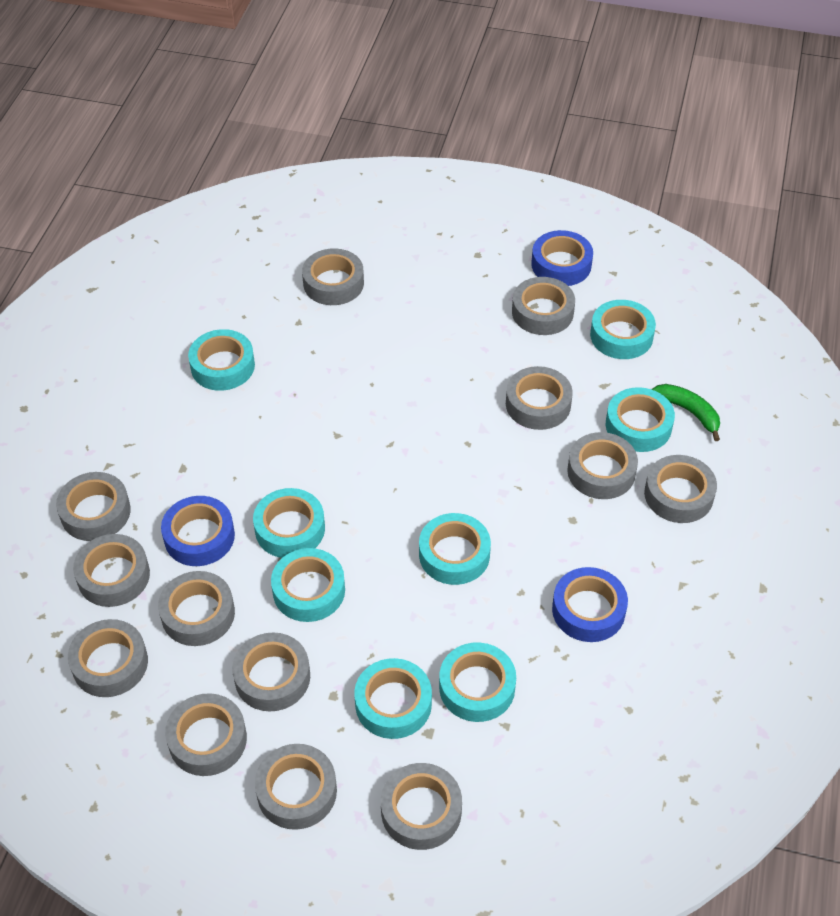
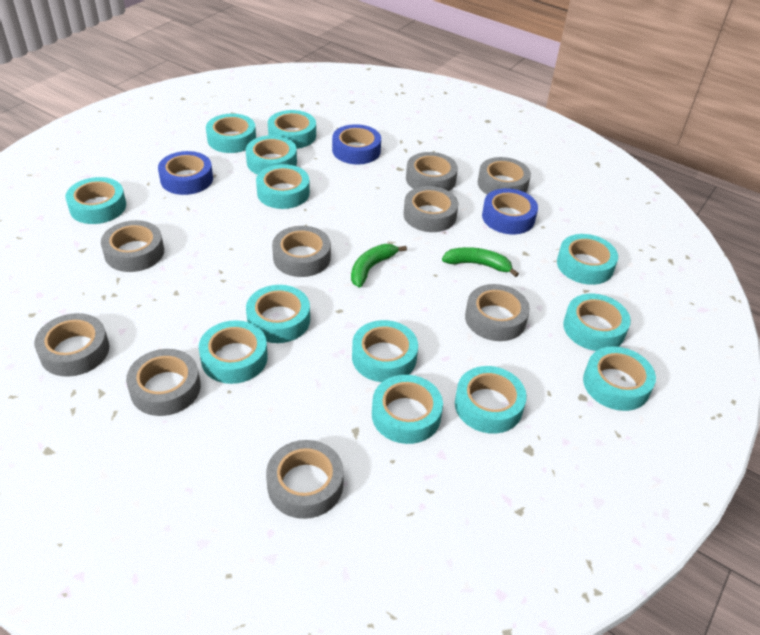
green banana: 1 -> 2
grey tape: 13 -> 9
turquoise tape: 8 -> 13

